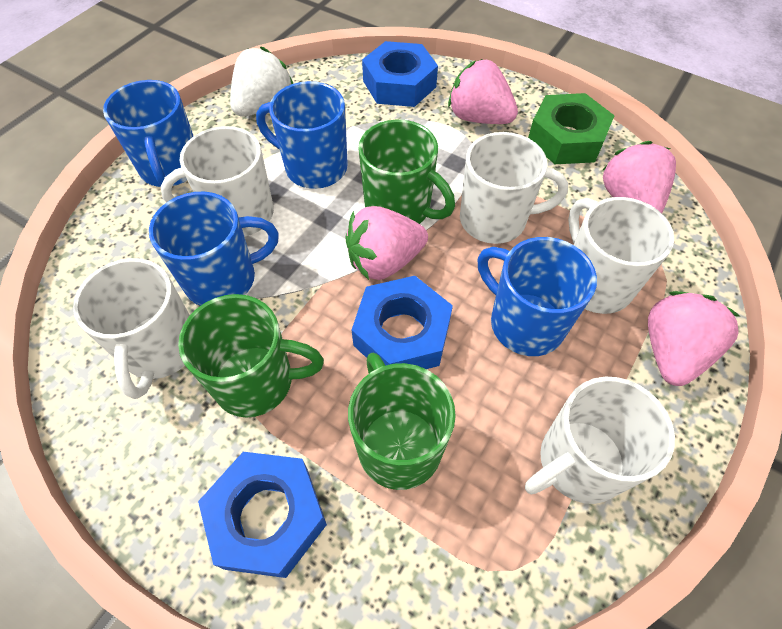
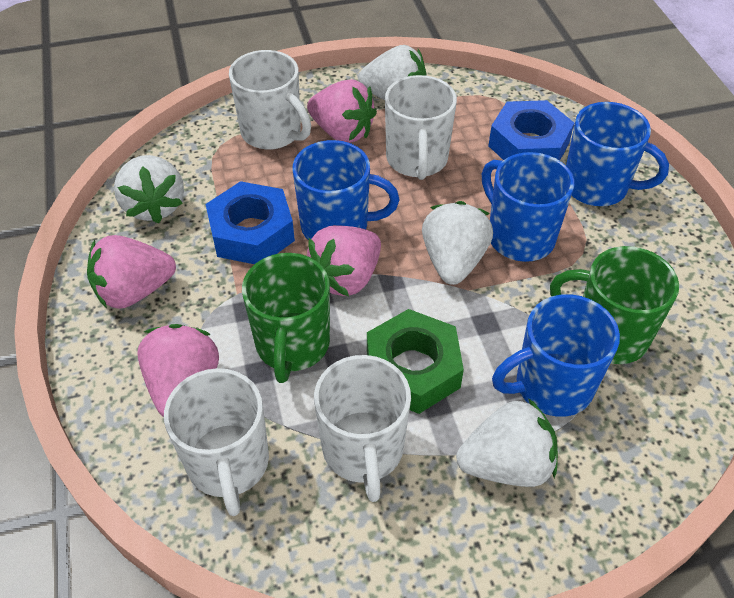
blue nut: 3 -> 2
green mug: 3 -> 2
white mug: 5 -> 4
white strawberry: 1 -> 4

